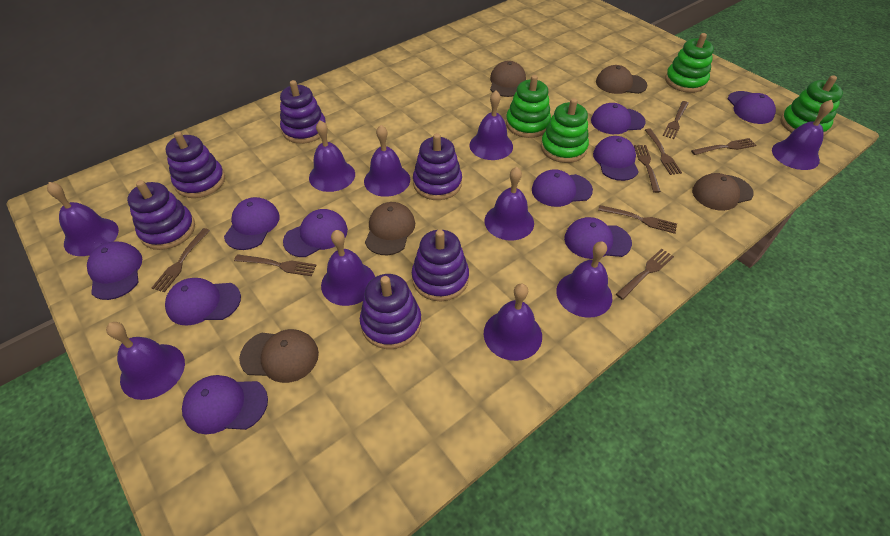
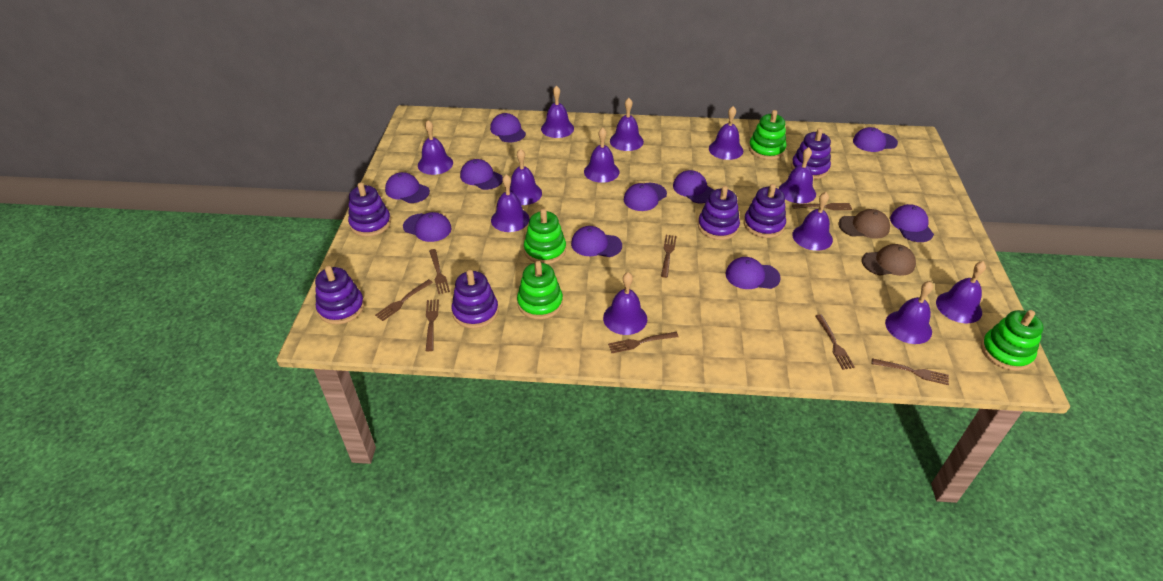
brown cap: 5 -> 2
purple bell: 10 -> 12

